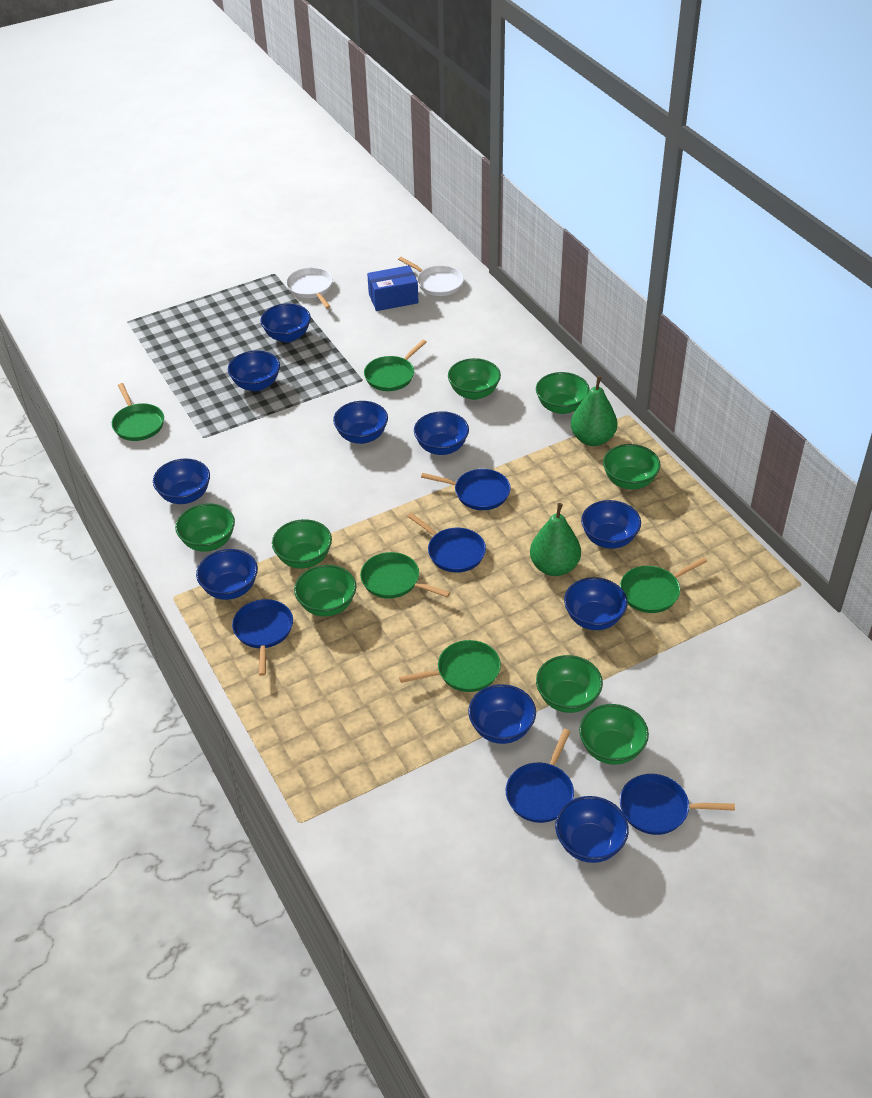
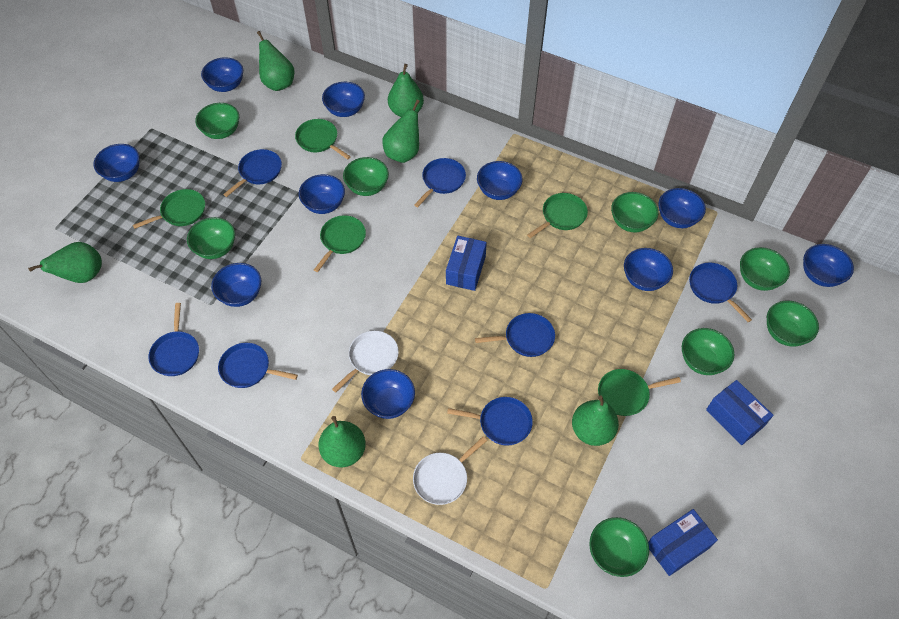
blue box: 1 -> 3
blue pan: 5 -> 7
green pear: 2 -> 6

